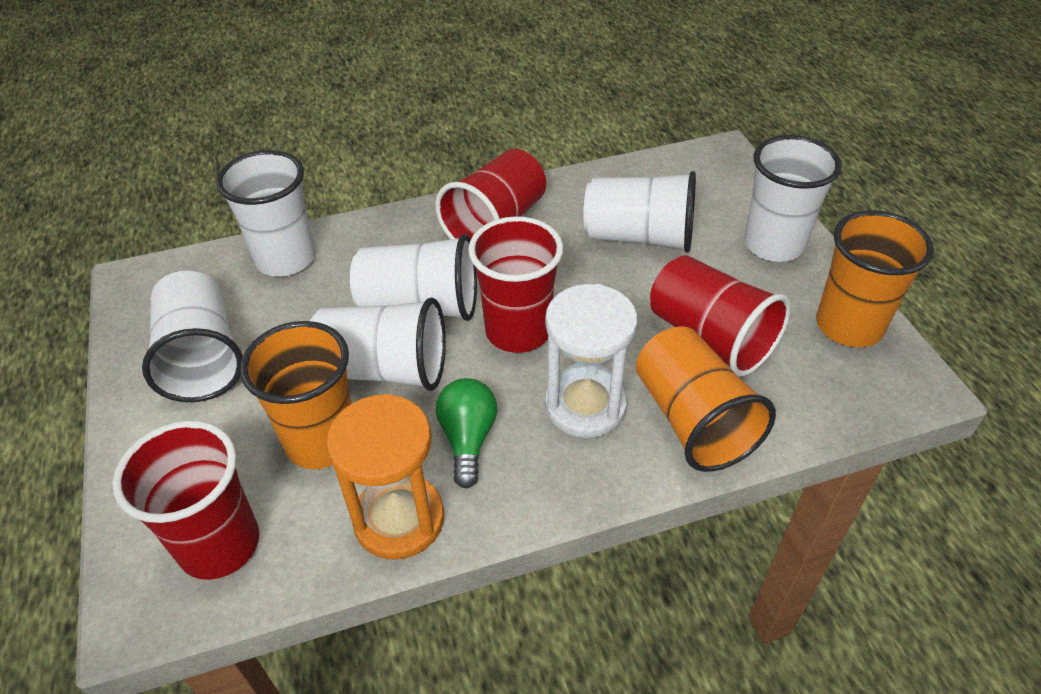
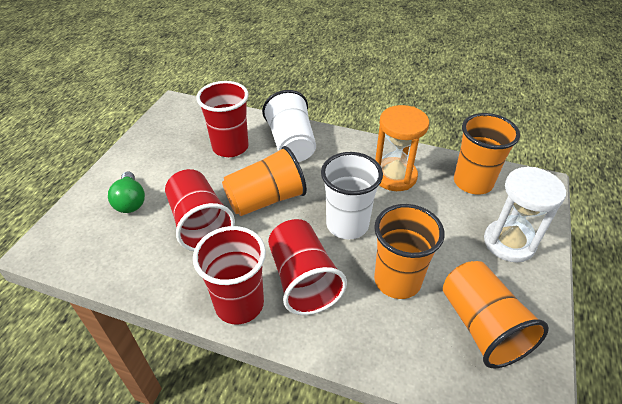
orange cup: 3 -> 4
white cup: 6 -> 2

